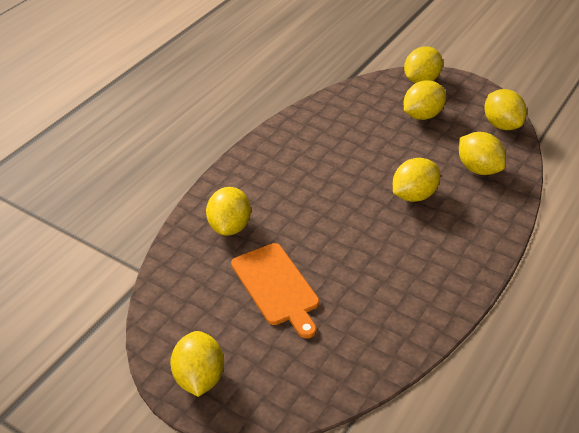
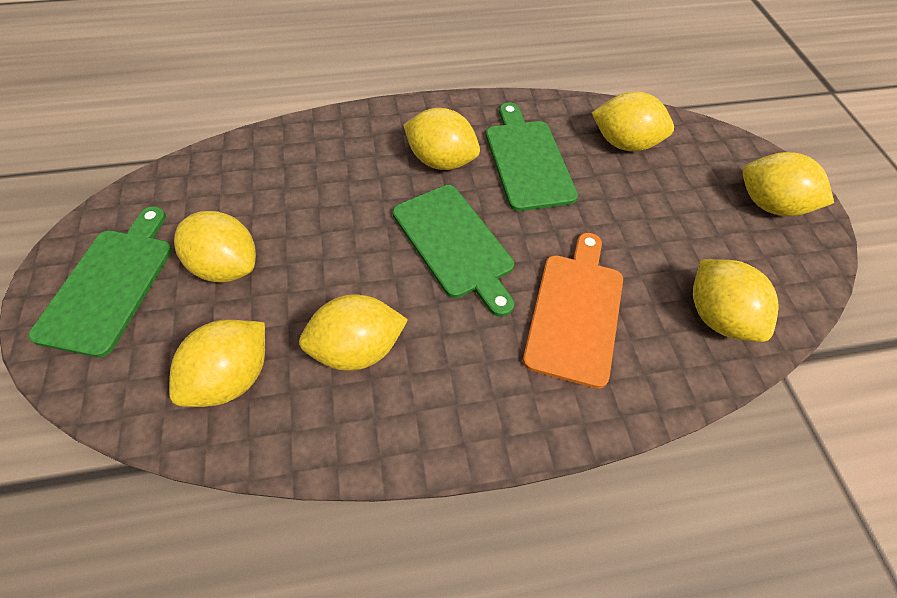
green cutting board: 0 -> 3

